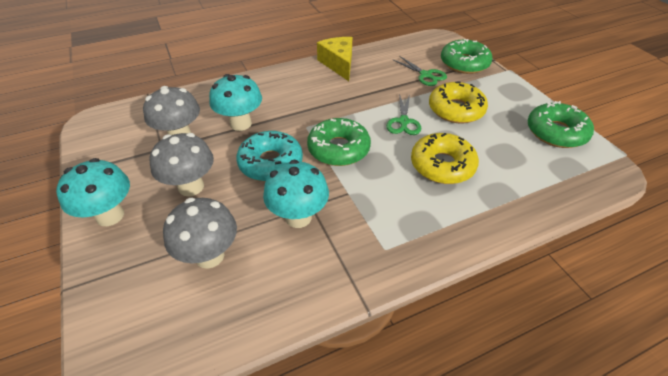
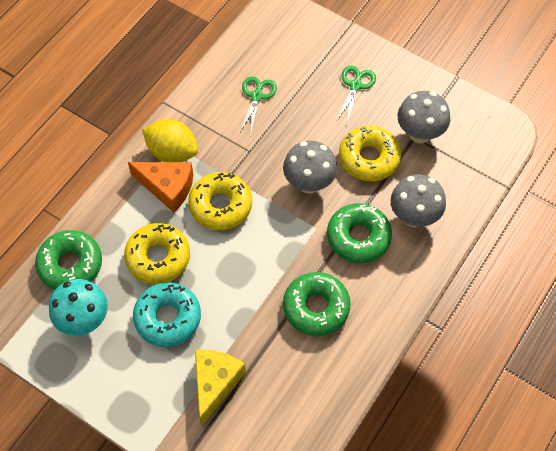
orange cheese: 0 -> 1
turquoise mushroom: 3 -> 1
yellow donut: 2 -> 3
yellow lemon: 0 -> 1

